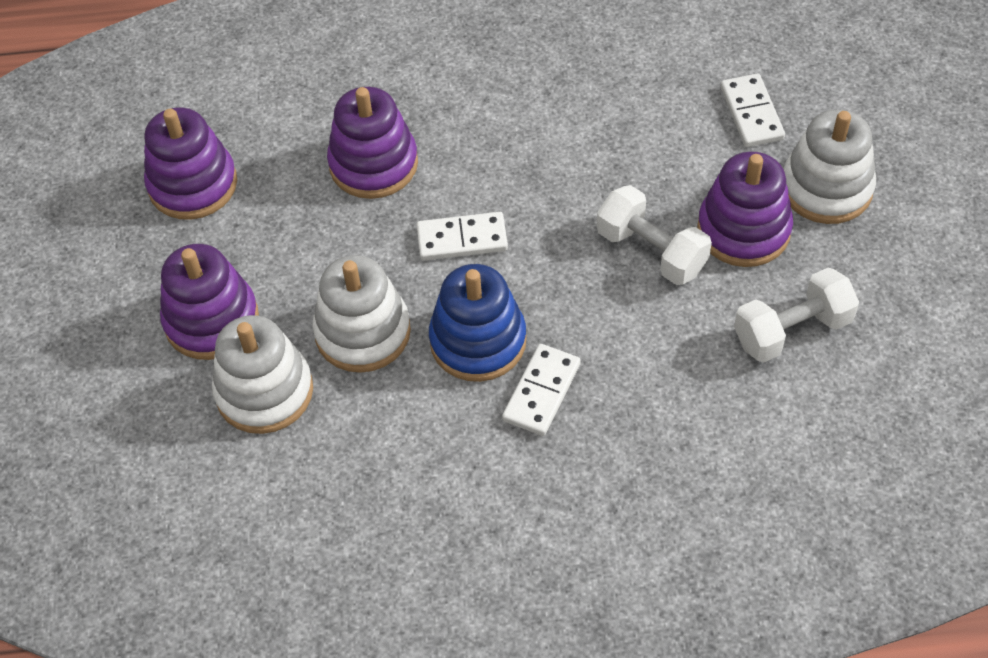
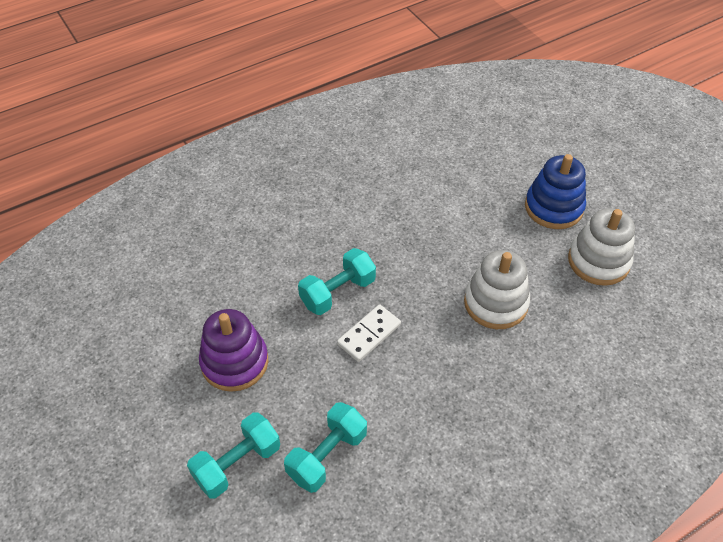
purple stacking toy: 4 -> 1
turquoise dumbbell: 0 -> 3
white domino: 3 -> 1
white dumbbell: 2 -> 0
white stacking toy: 3 -> 2

